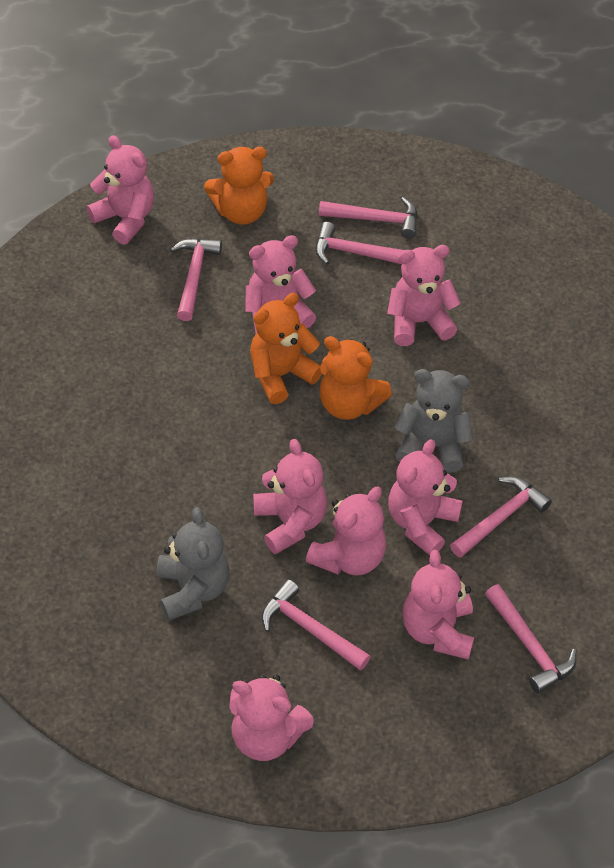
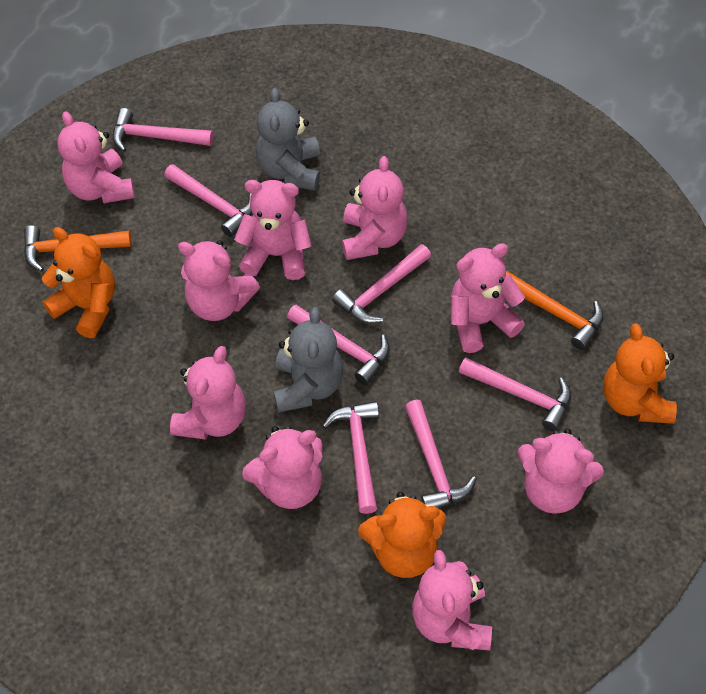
orange hammer: 0 -> 2
pink hammer: 6 -> 7
pink teddy bear: 8 -> 9

